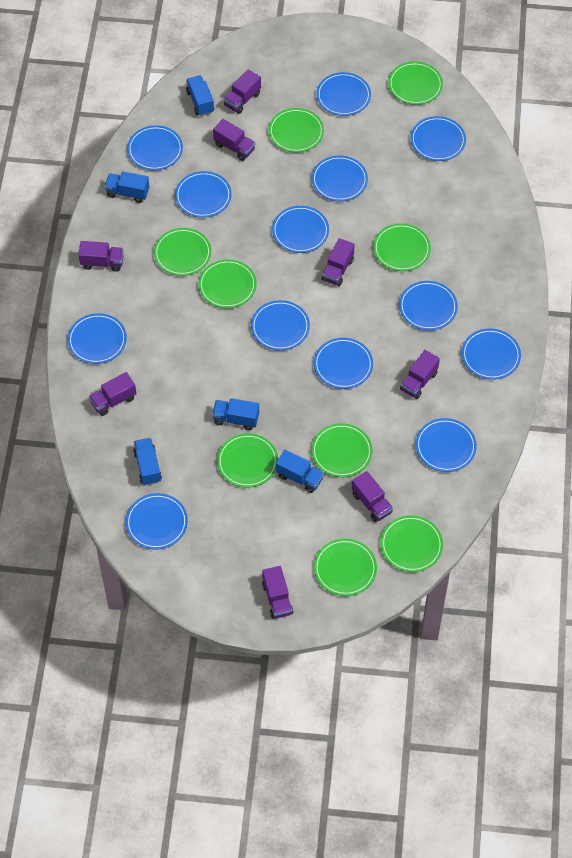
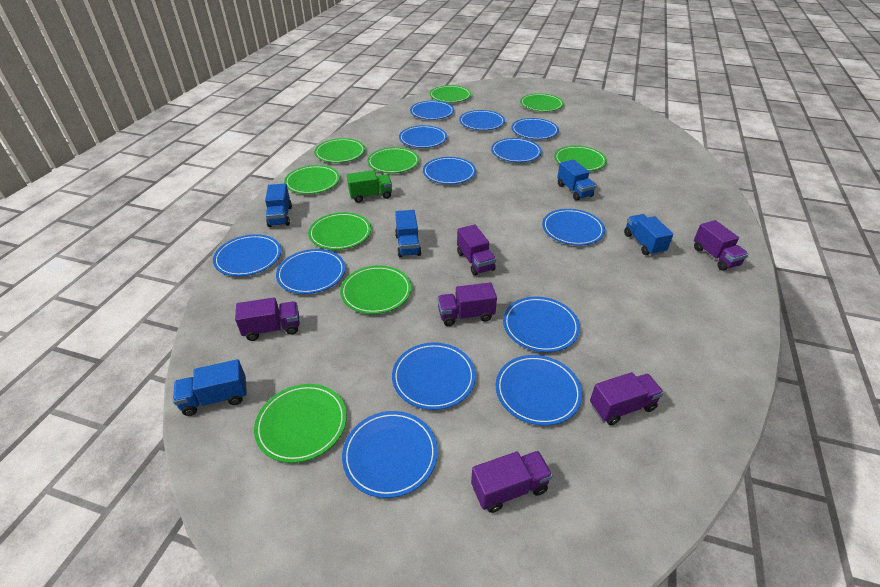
green truck: 0 -> 1
purple truck: 8 -> 6

